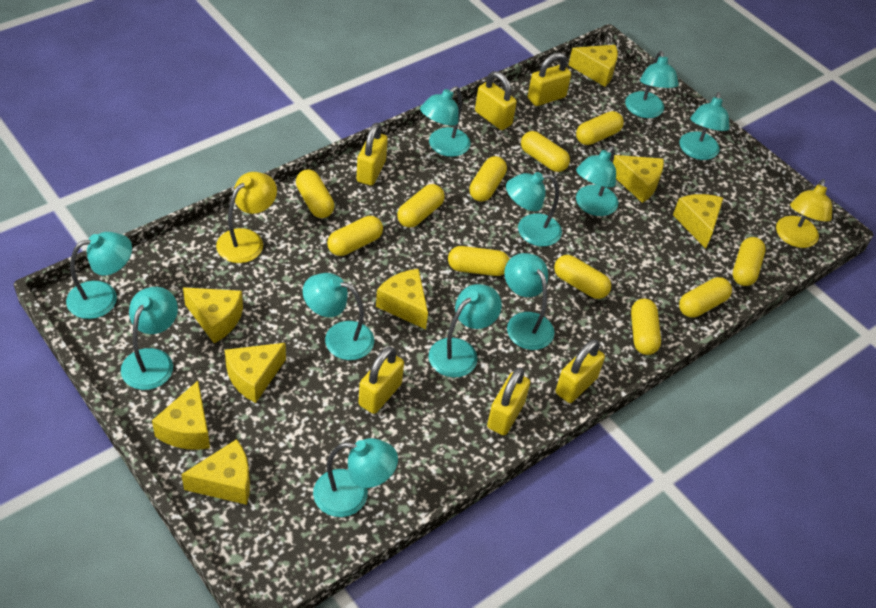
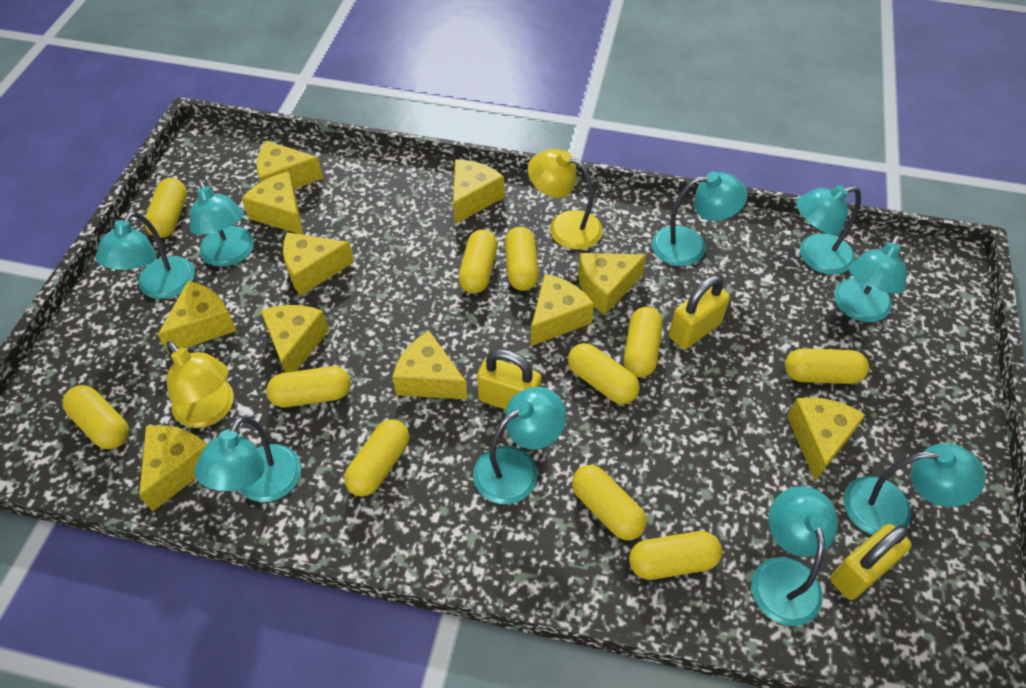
turquoise lamp: 11 -> 9
yellow cheese: 8 -> 11
yellow padlock: 6 -> 3

